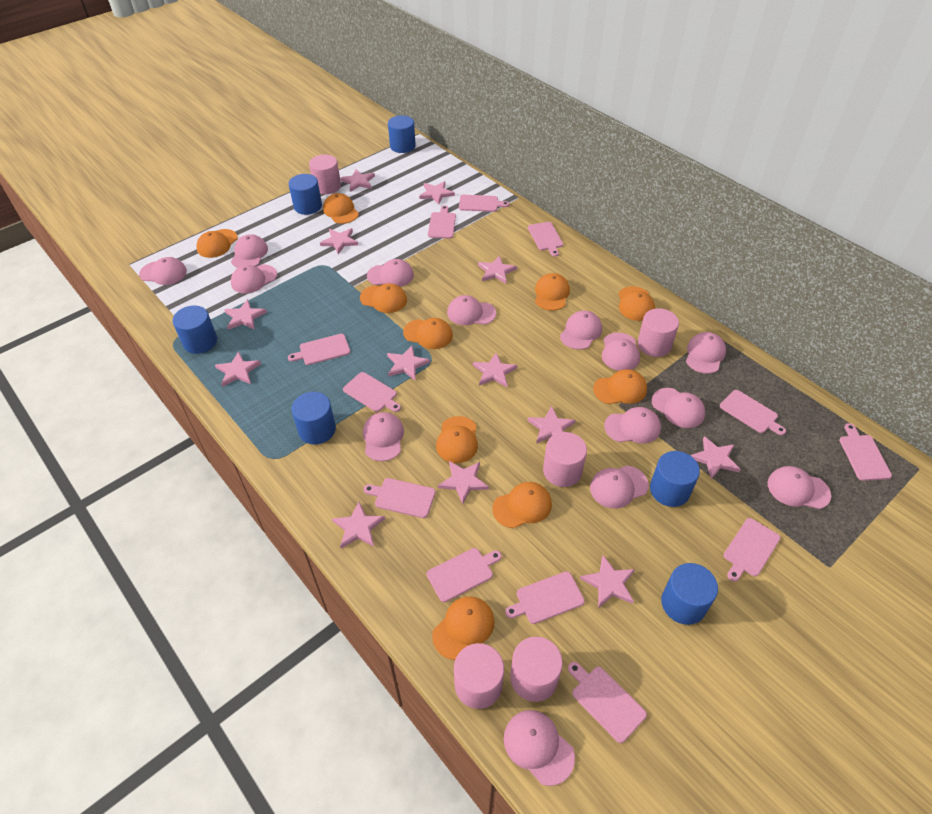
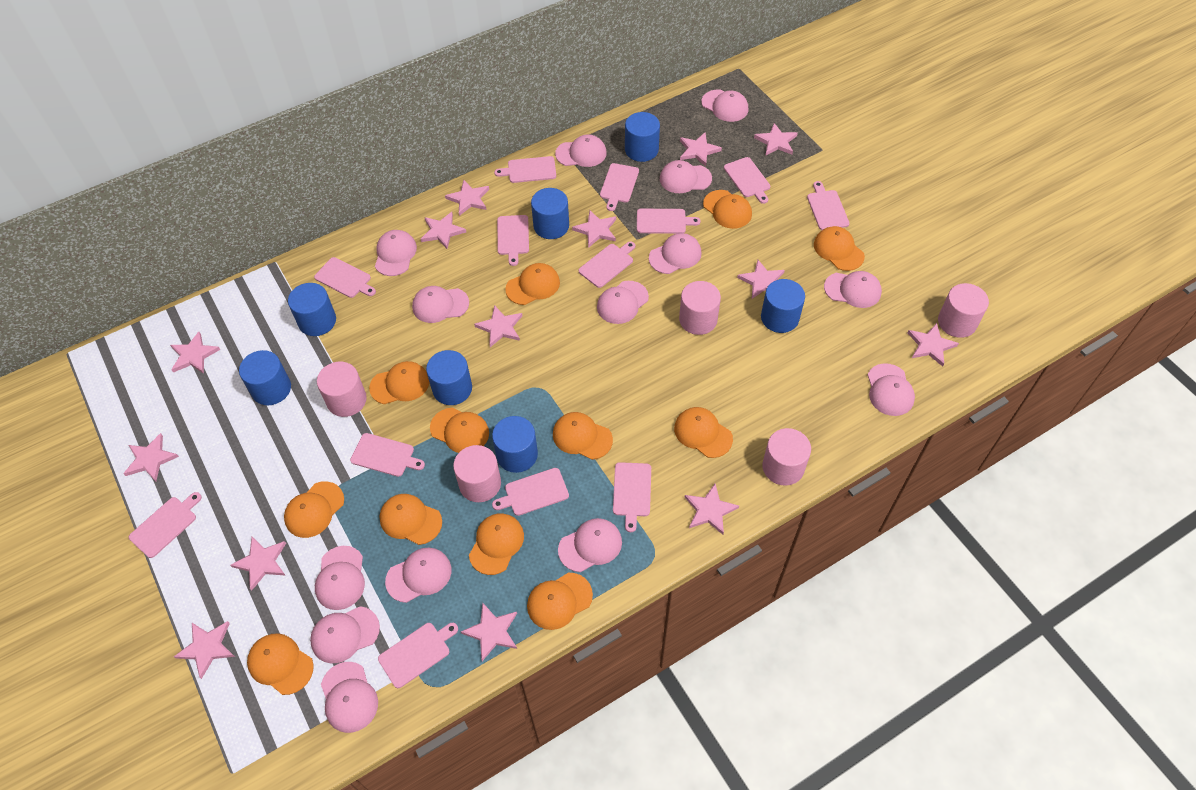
blue cylinder: 6 -> 7
orange cap: 10 -> 12
pink cutting board: 12 -> 13
pink star: 13 -> 14

